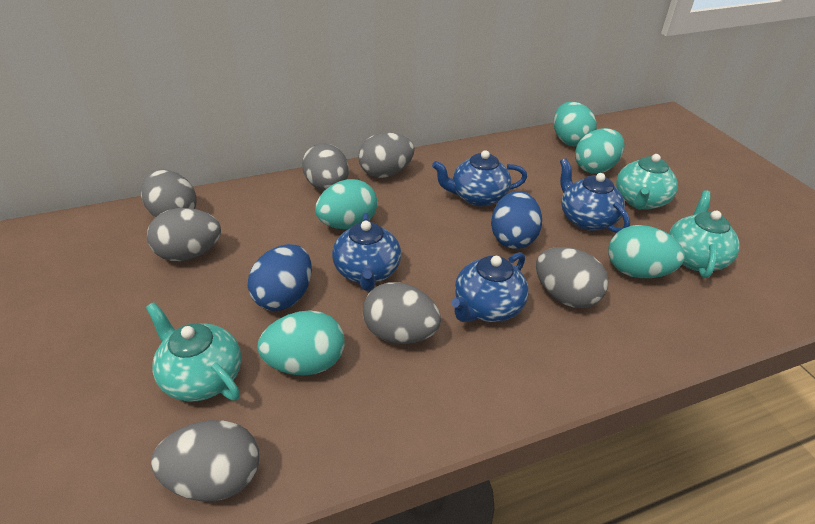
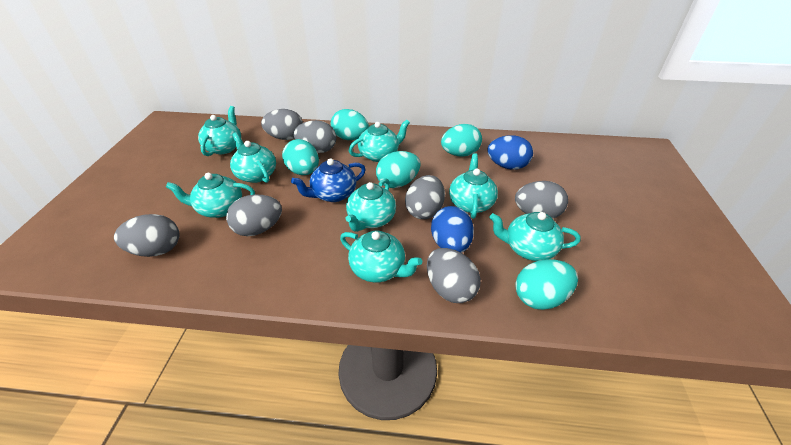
blue teapot: 4 -> 1
turquoise teapot: 3 -> 8

